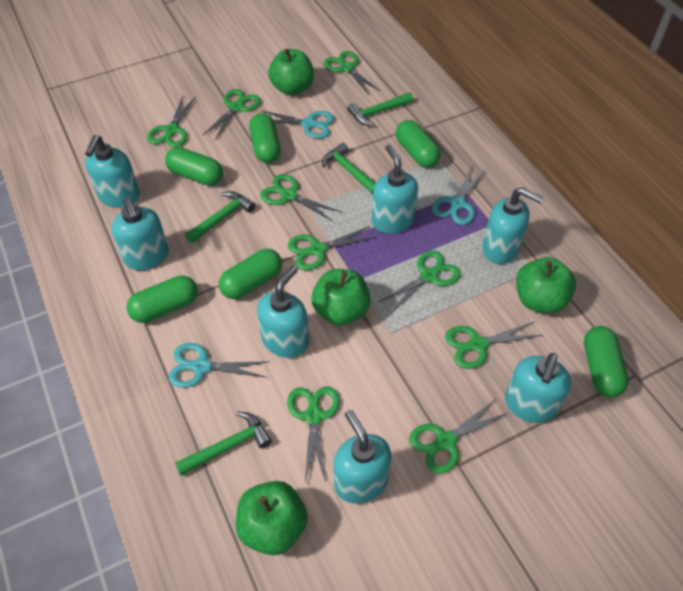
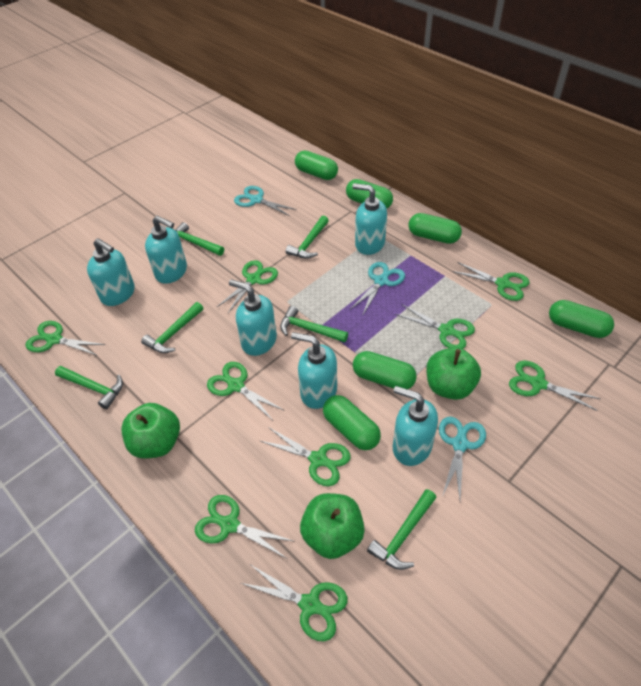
green apple: 4 -> 3
green hammer: 4 -> 6
turquoise soap dispenser: 7 -> 6

